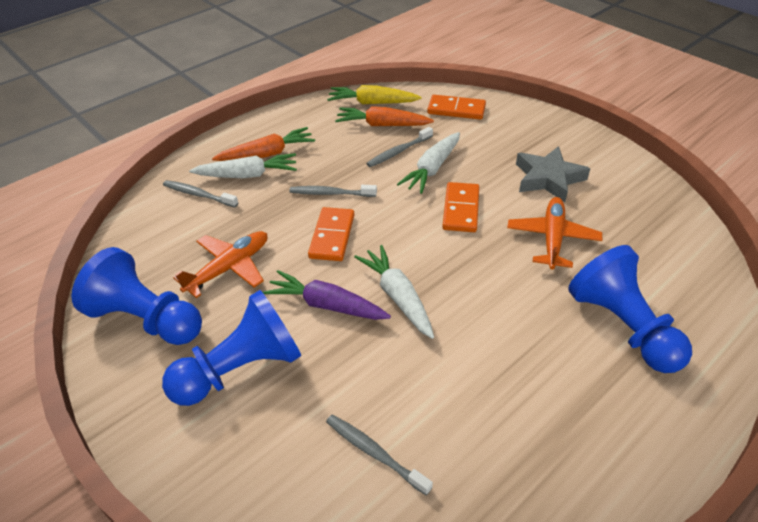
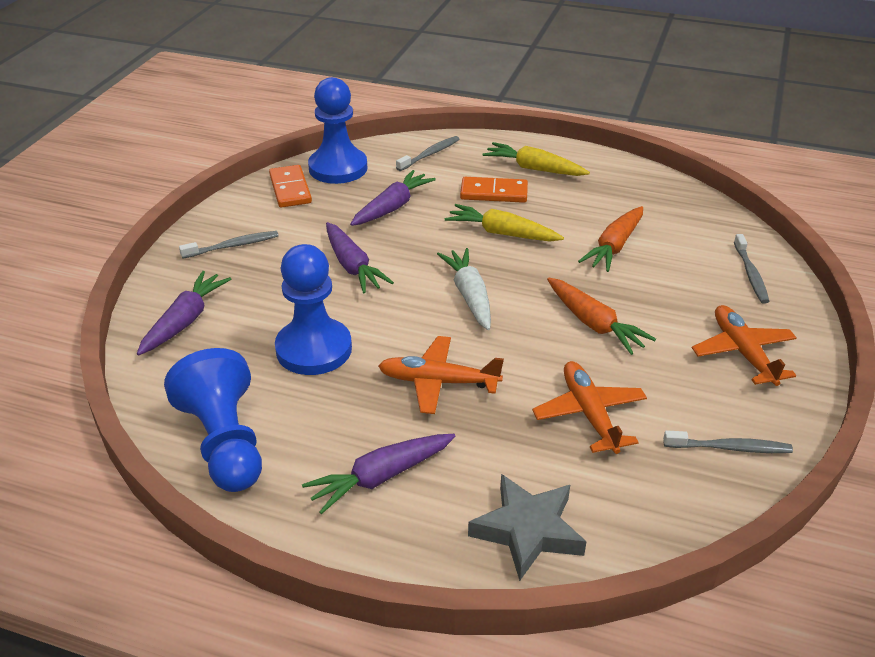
orange domino: 3 -> 2
orange plane: 2 -> 3
purple carrot: 1 -> 4
white carrot: 3 -> 1
yellow carrot: 1 -> 2

